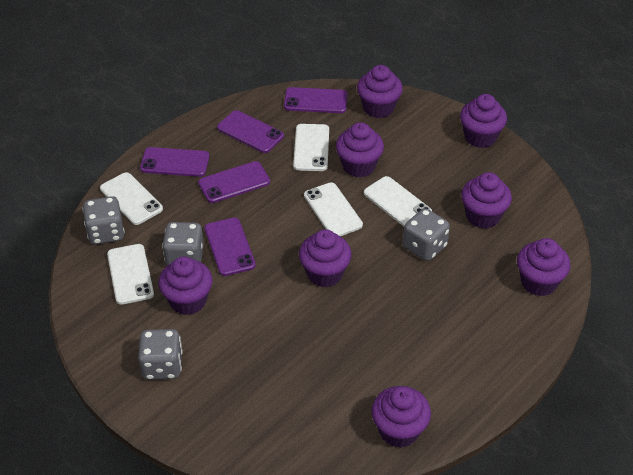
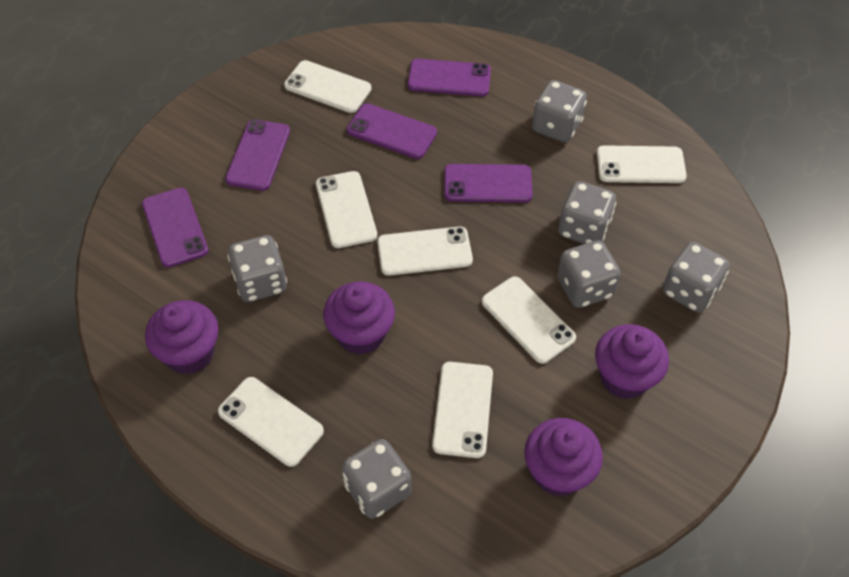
grey dice: 4 -> 6
purple cupcake: 8 -> 4
white phone: 5 -> 7

